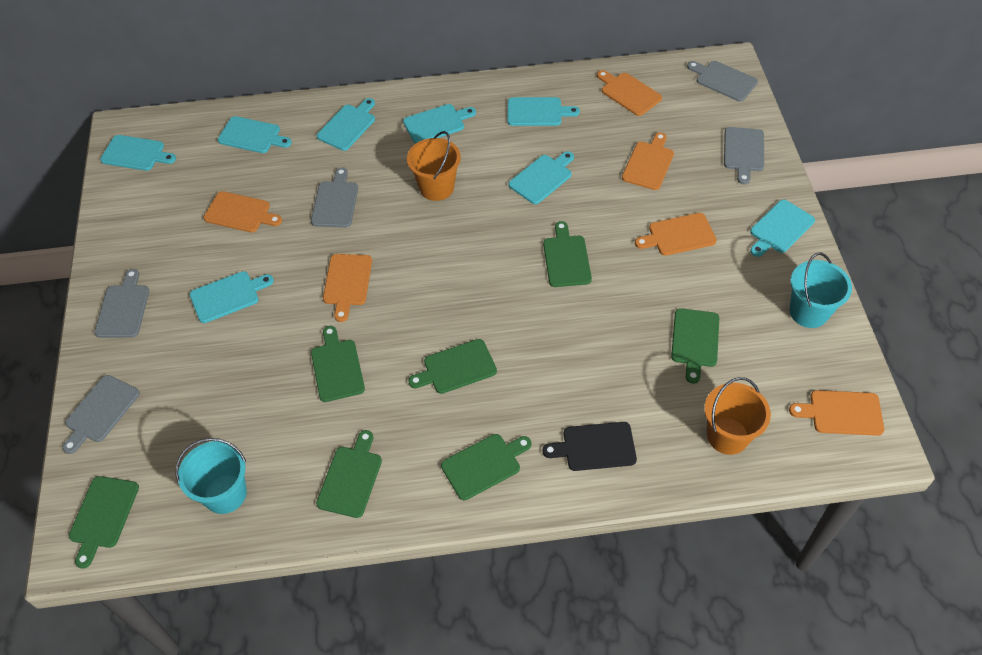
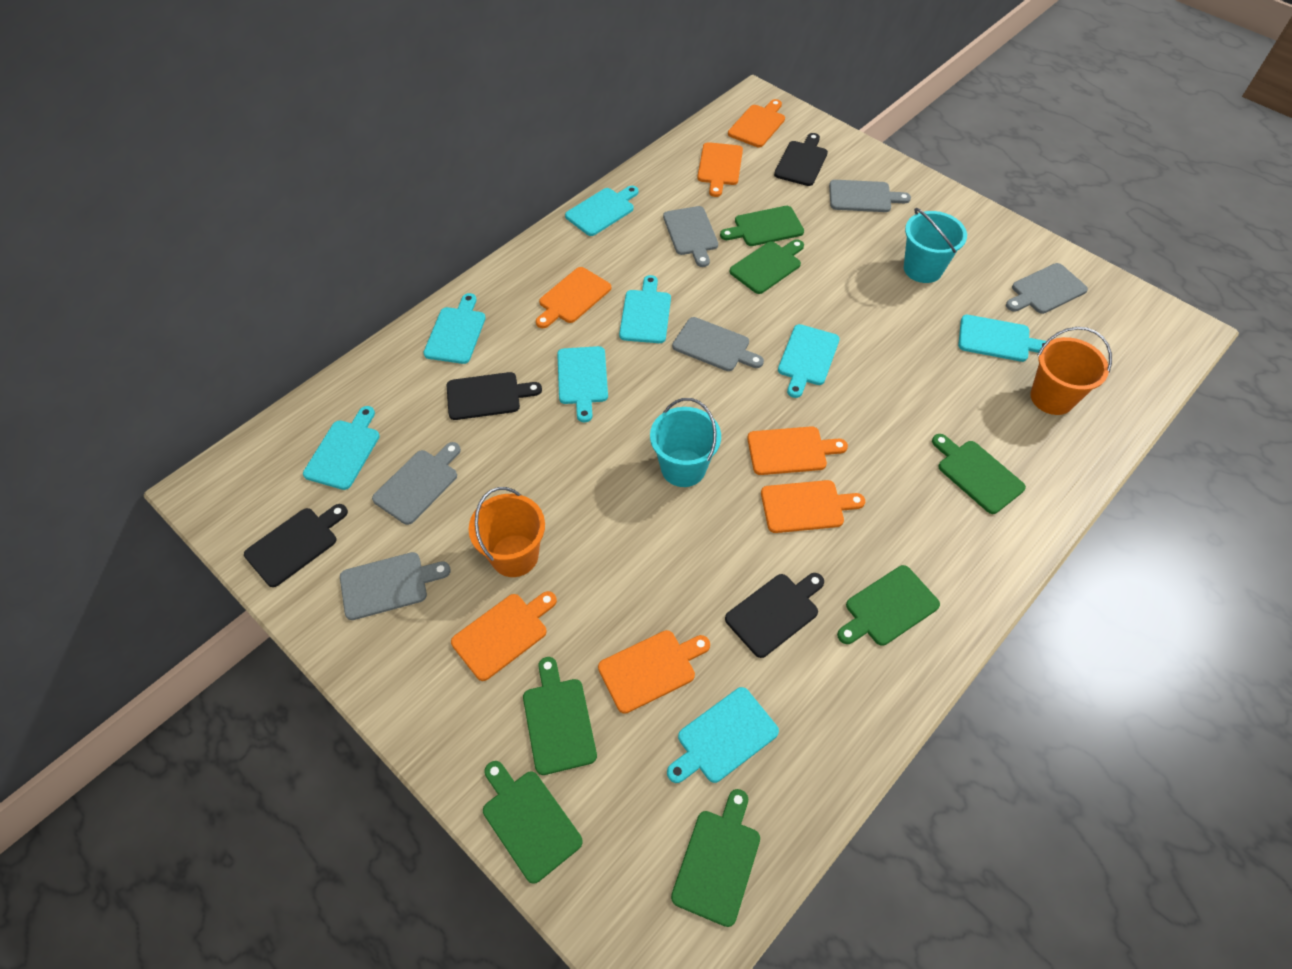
black cutting board: 1 -> 4
grey cutting board: 5 -> 6
orange cutting board: 6 -> 7

